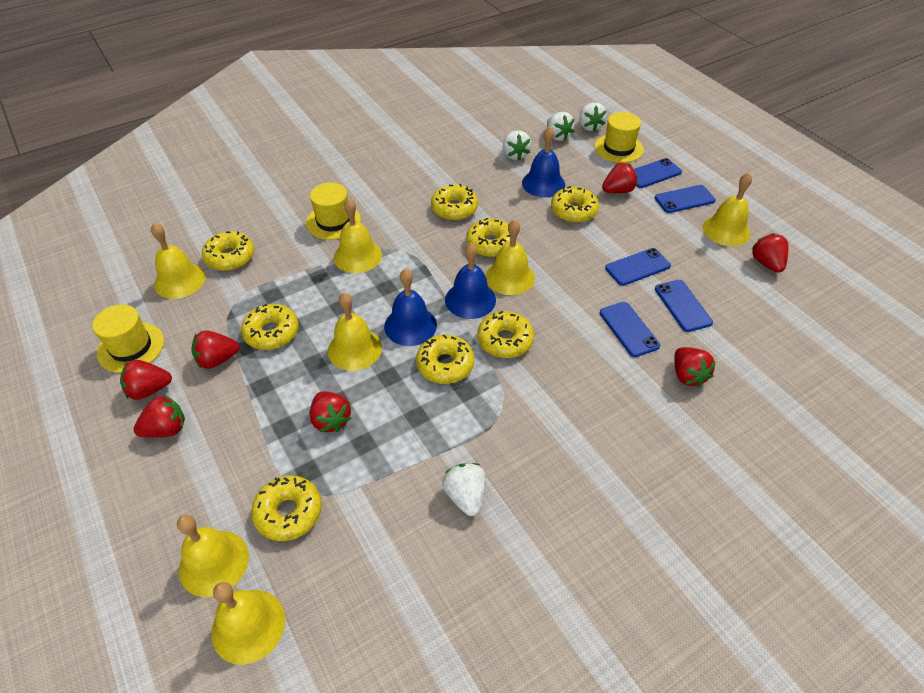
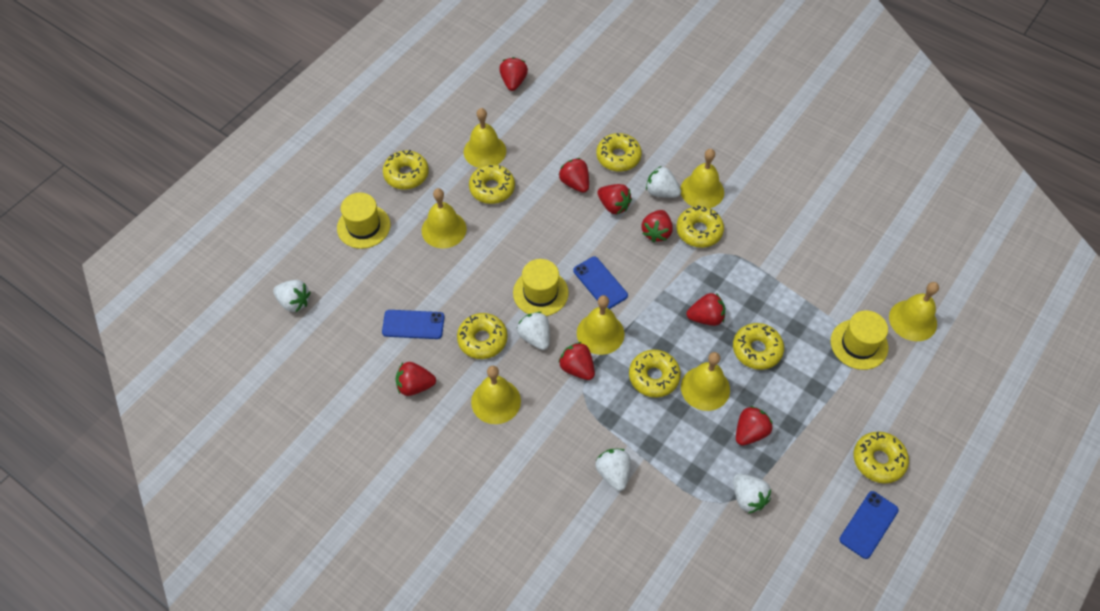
blue bell: 3 -> 0
blue phone: 5 -> 3
red strawberry: 7 -> 8
white strawberry: 4 -> 5

